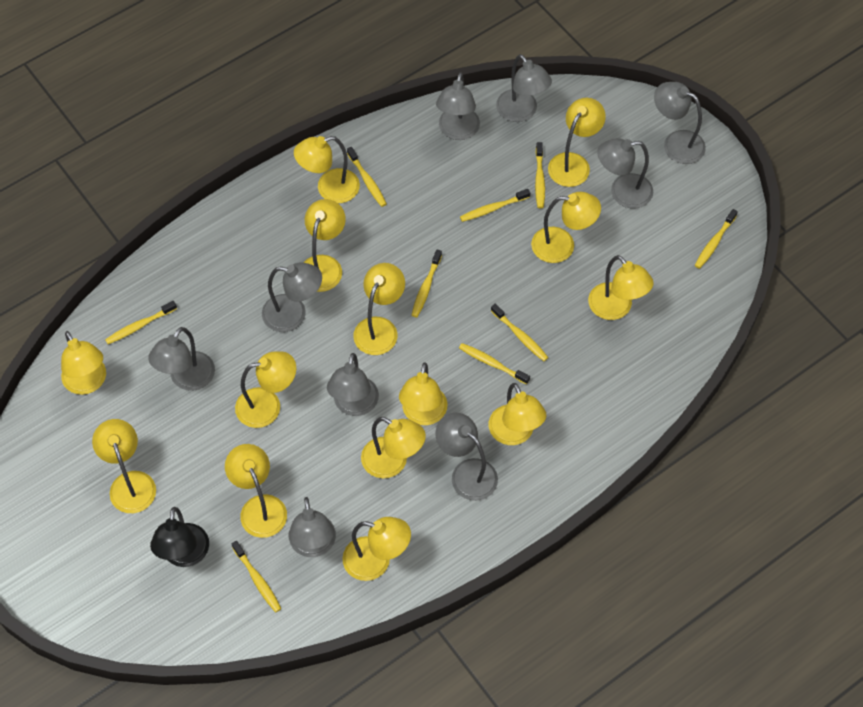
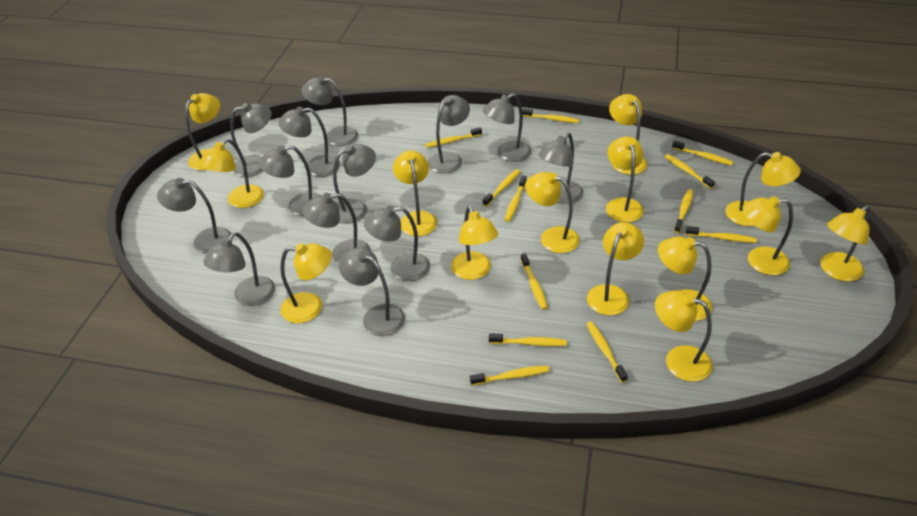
black lamp: 1 -> 0
grey lamp: 9 -> 13
yellow toothbrush: 9 -> 12

